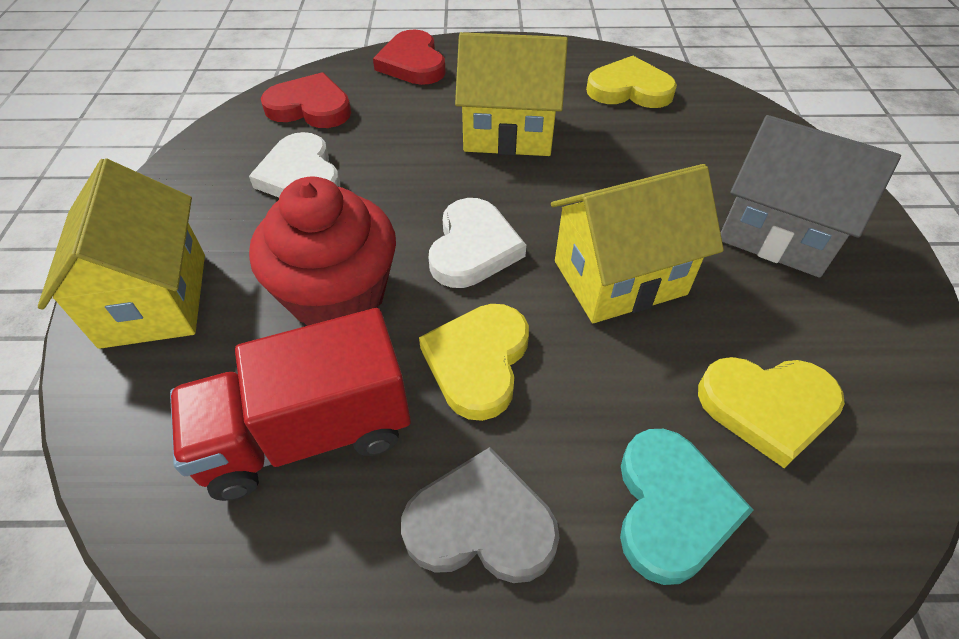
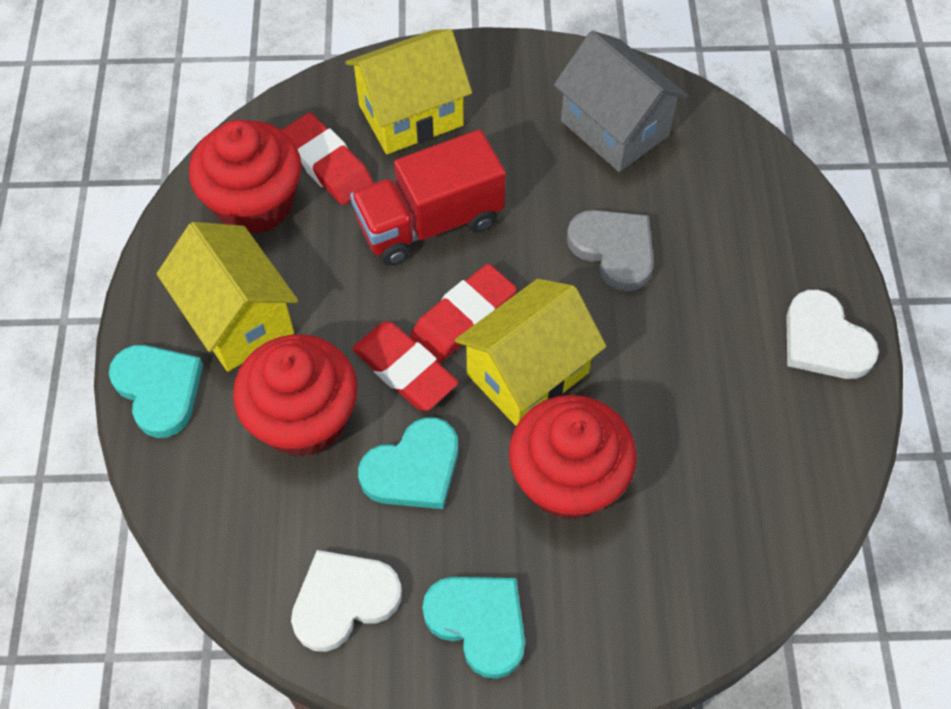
red cupcake: 1 -> 3
red eraser: 0 -> 3
red heart: 2 -> 0
turquoise heart: 1 -> 3
yellow heart: 3 -> 0

